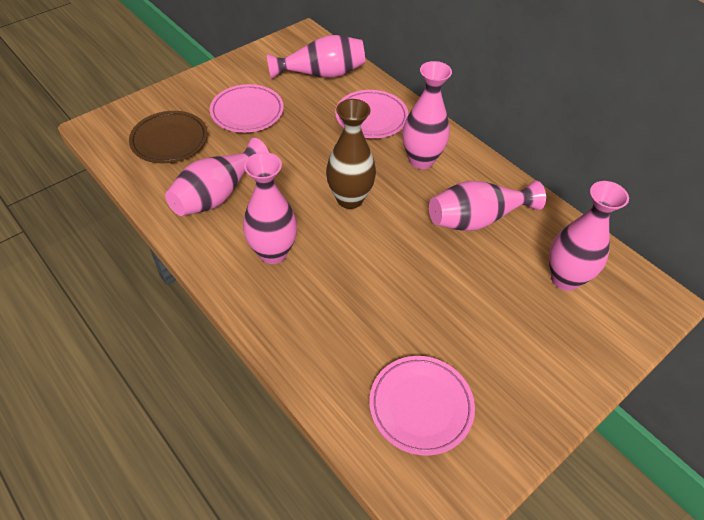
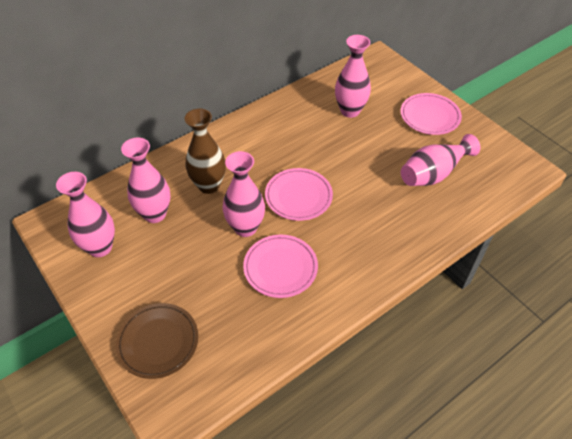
pink vase: 6 -> 5

